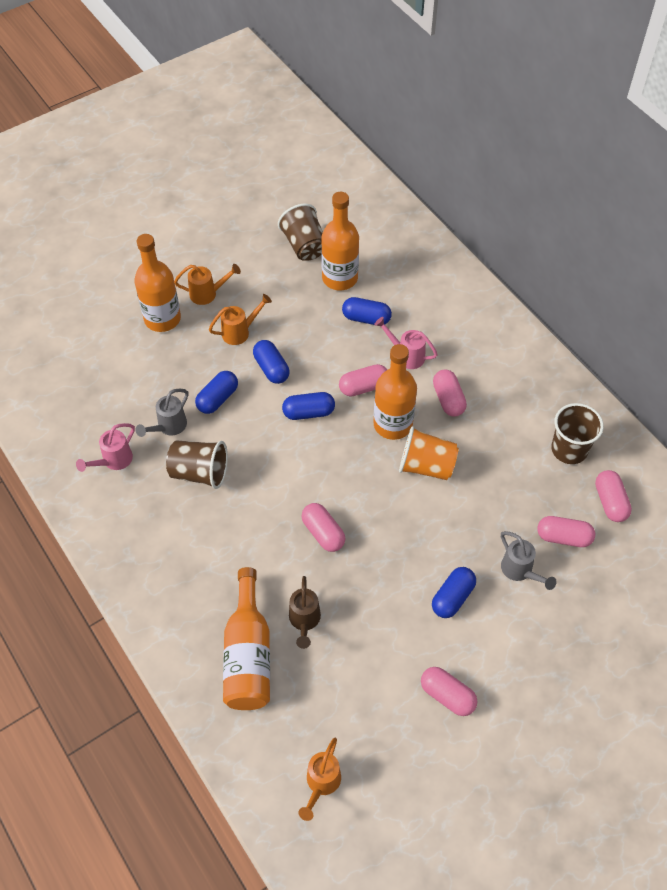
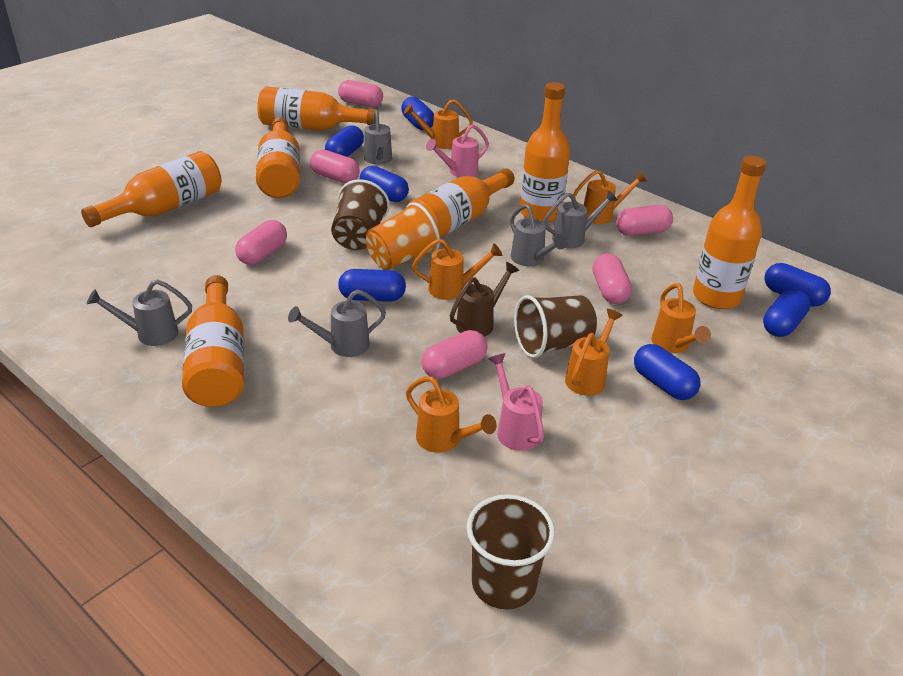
blue capsule: 5 -> 7
grey watering can: 2 -> 5
orange bottle: 4 -> 7
orange watering can: 3 -> 6

